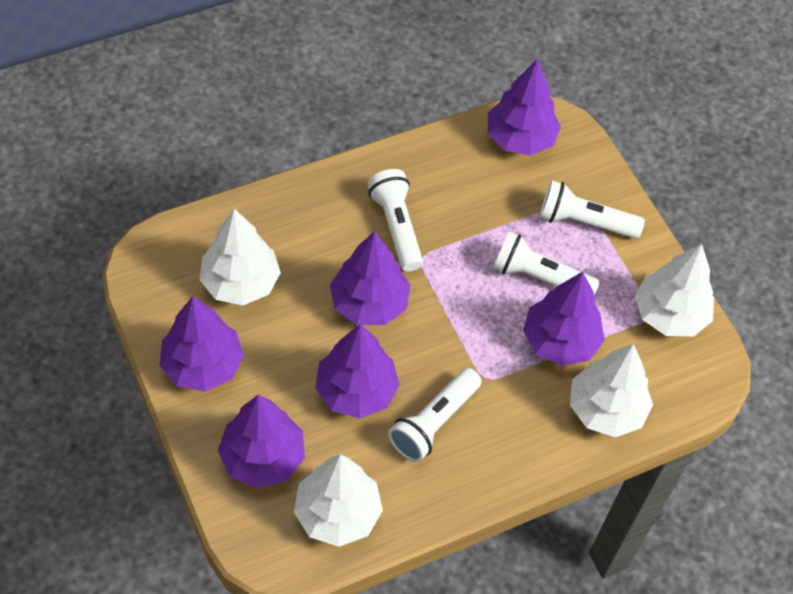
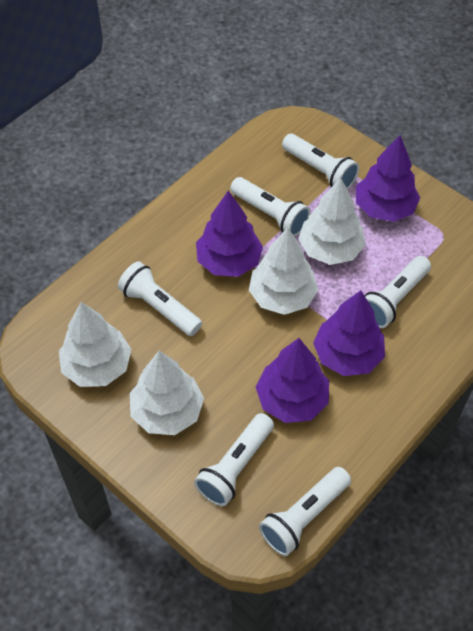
purple tree: 6 -> 4
white flashlight: 4 -> 6

